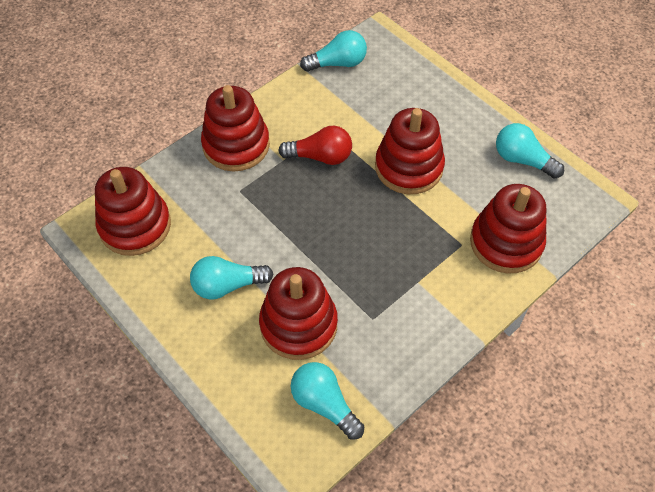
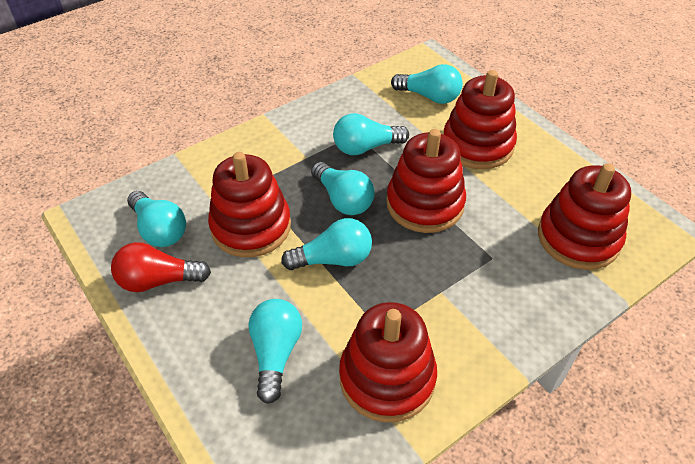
turquoise light bulb: 4 -> 6

